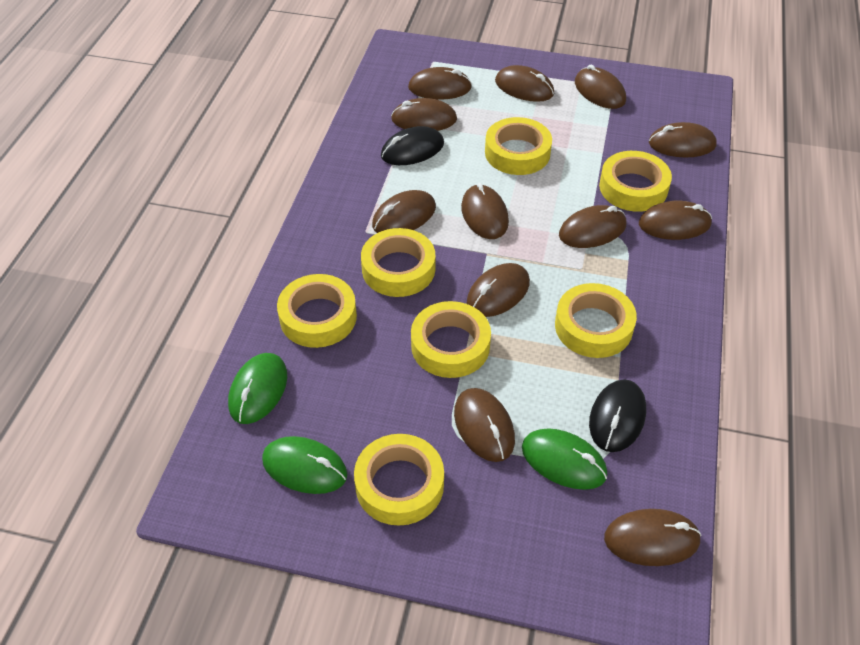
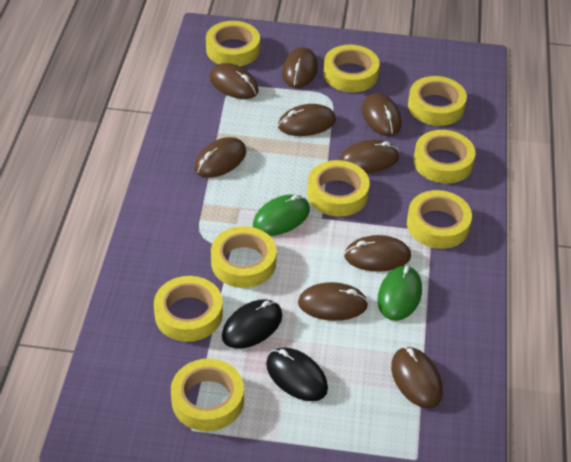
brown mouse: 12 -> 9
green mouse: 3 -> 2
yellow tape: 7 -> 9

